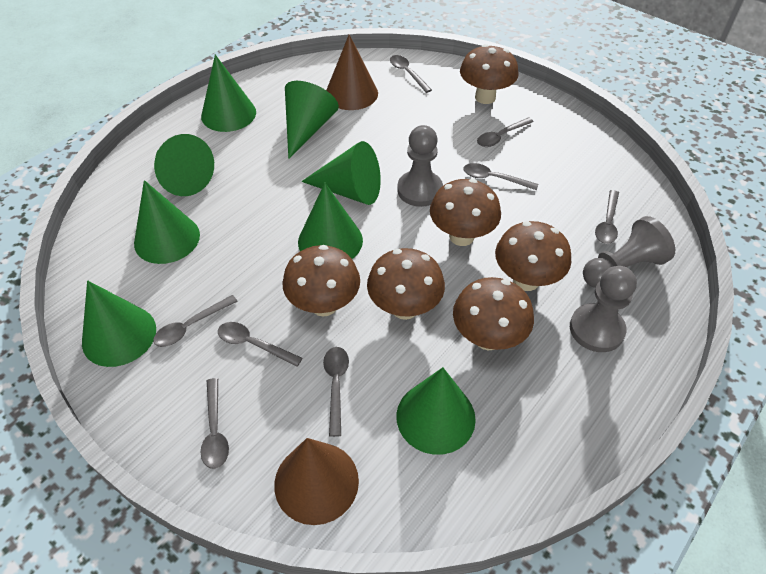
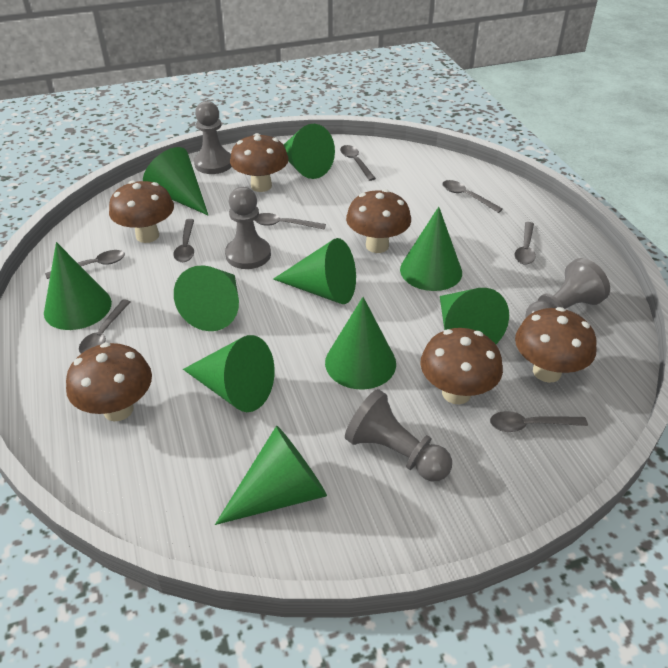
brown cone: 2 -> 0
green cone: 8 -> 10
grey pawn: 3 -> 4

